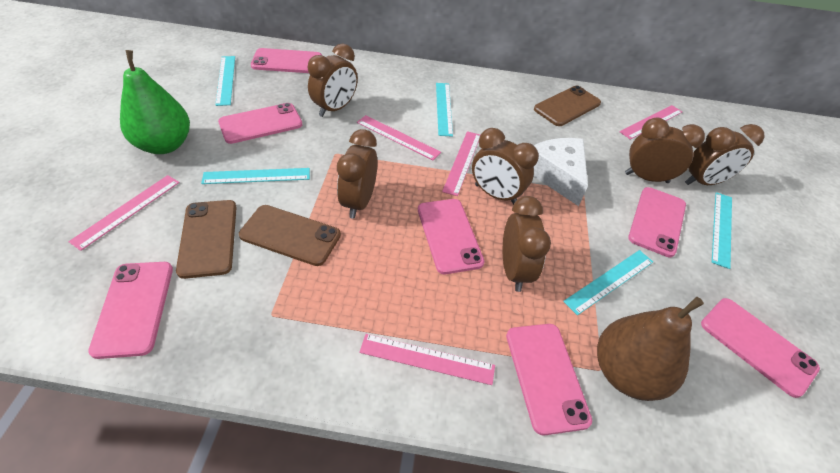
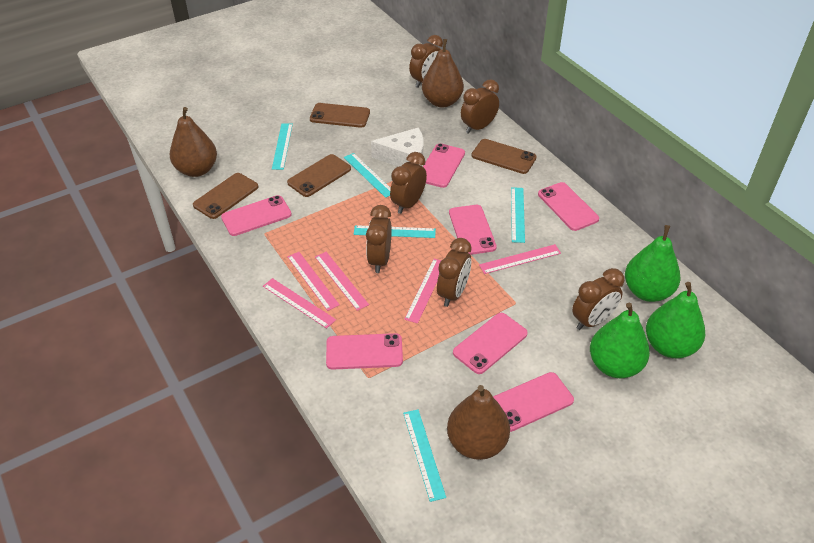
brown pear: 1 -> 3
brown phone: 3 -> 4
green pear: 1 -> 3

